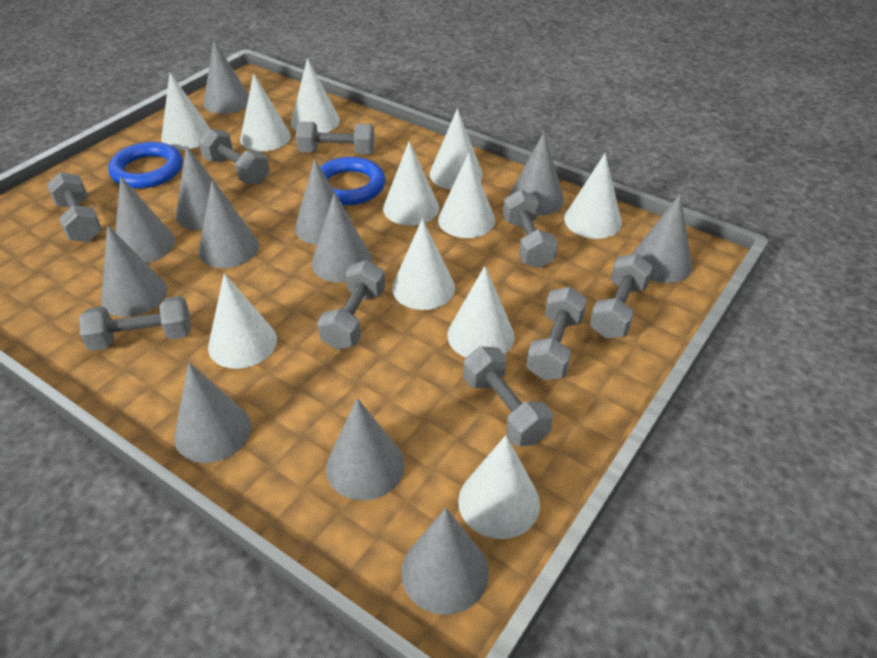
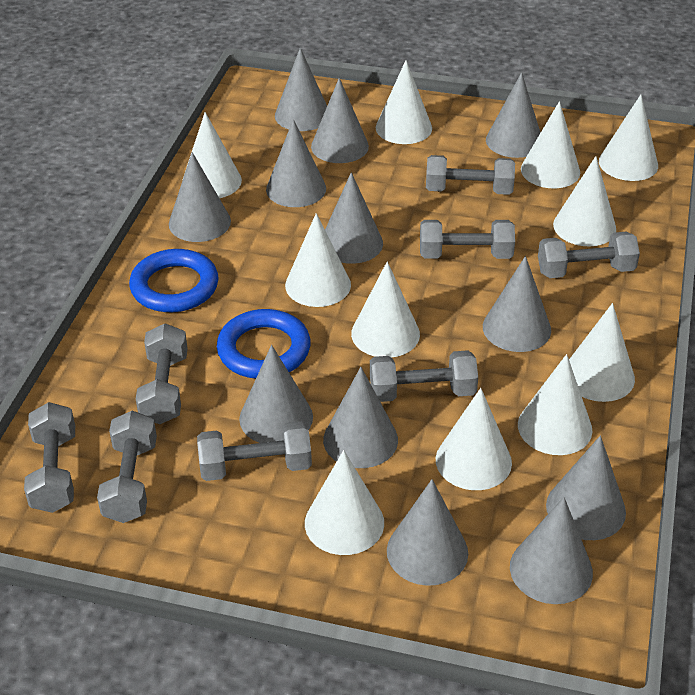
grey dumbbell: 9 -> 8

